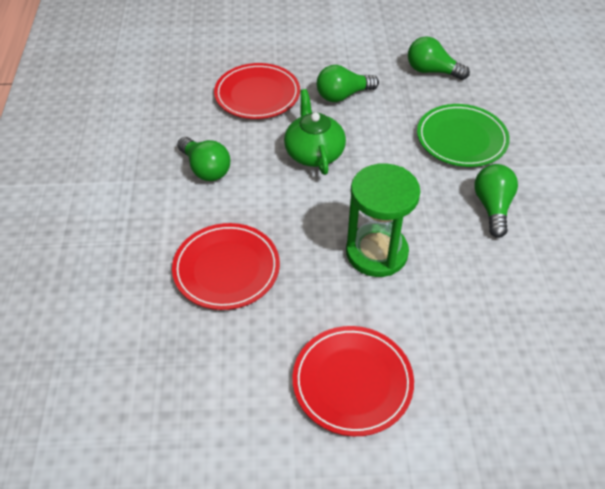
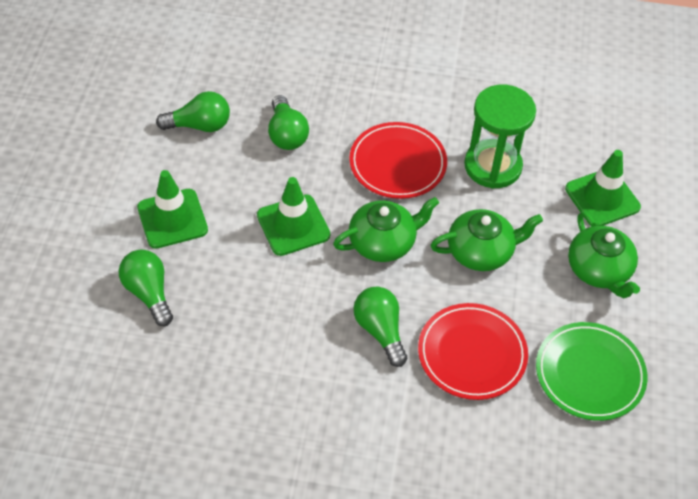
green teapot: 1 -> 3
green traffic cone: 0 -> 3
red plate: 3 -> 2

